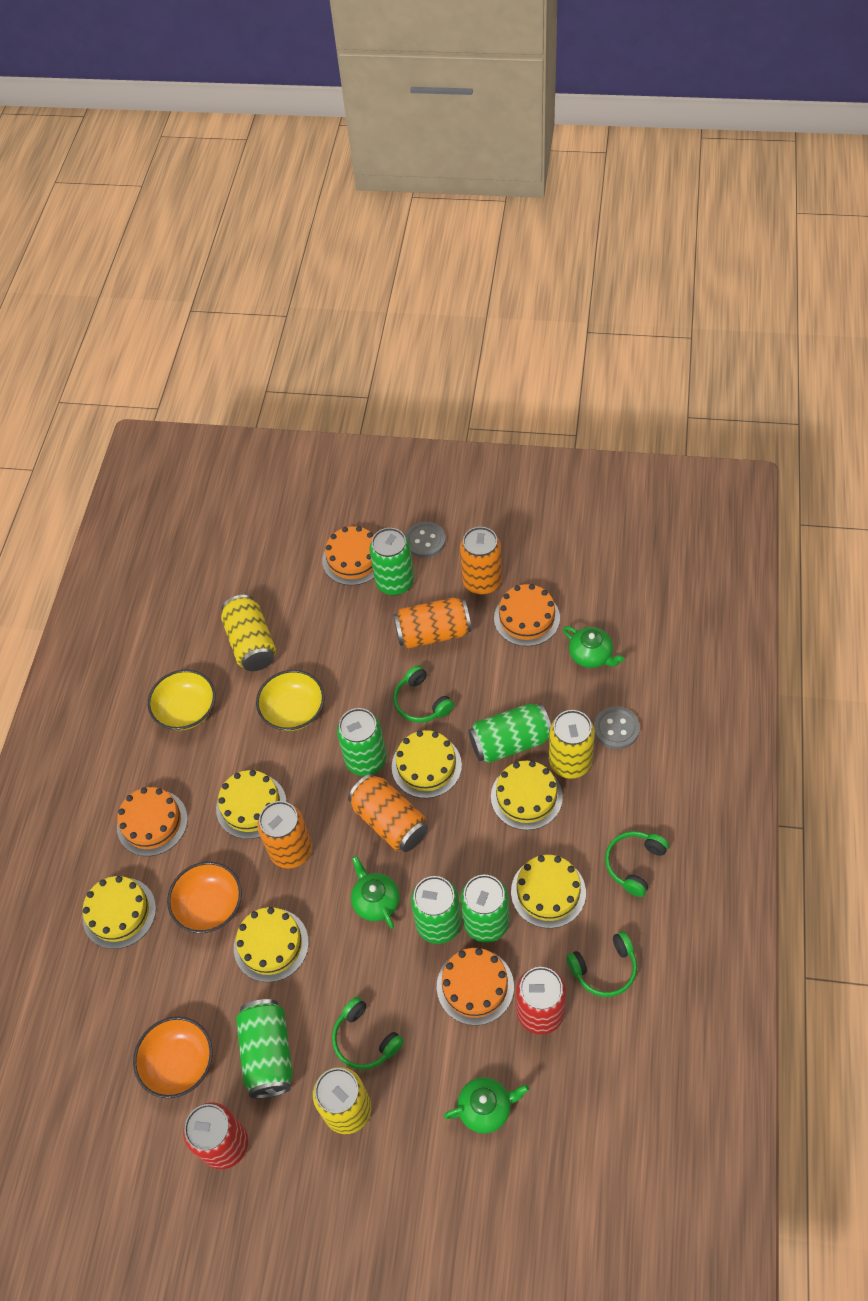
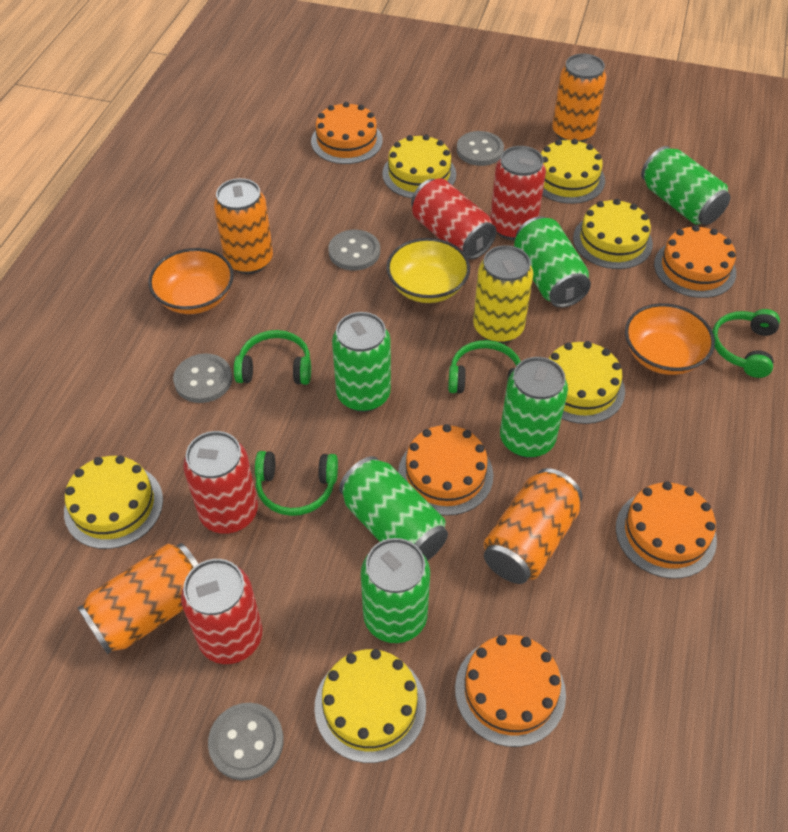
green teapot: 3 -> 0
grey button: 2 -> 4
orange cake: 4 -> 5
red can: 2 -> 4
yellow bowl: 2 -> 1
yellow can: 3 -> 1

